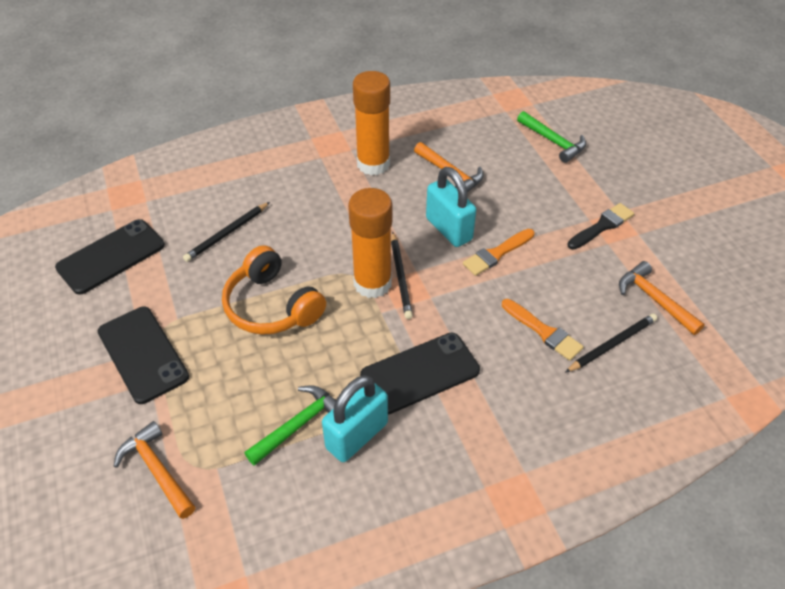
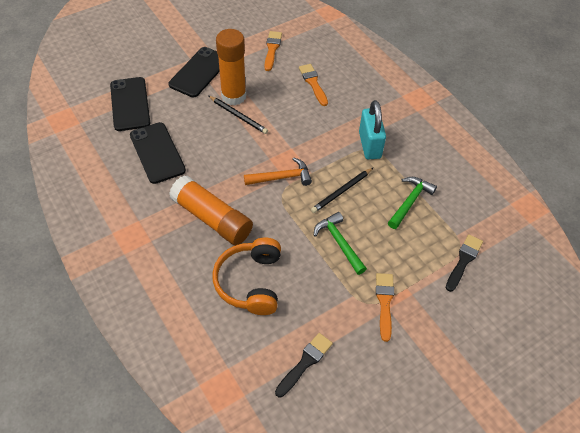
black brush: 1 -> 2
black pencil: 3 -> 2
orange brush: 2 -> 3
orange hammer: 3 -> 1
turquoise padlock: 2 -> 1

